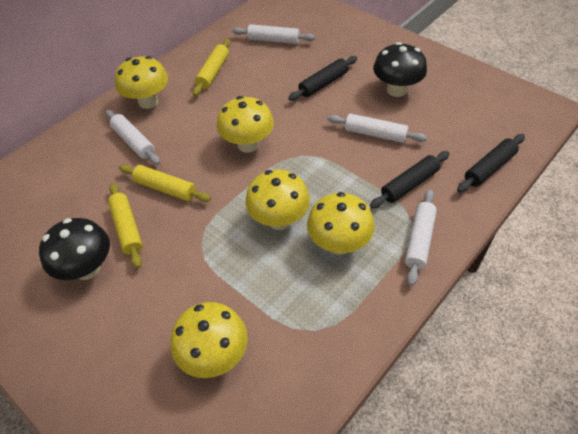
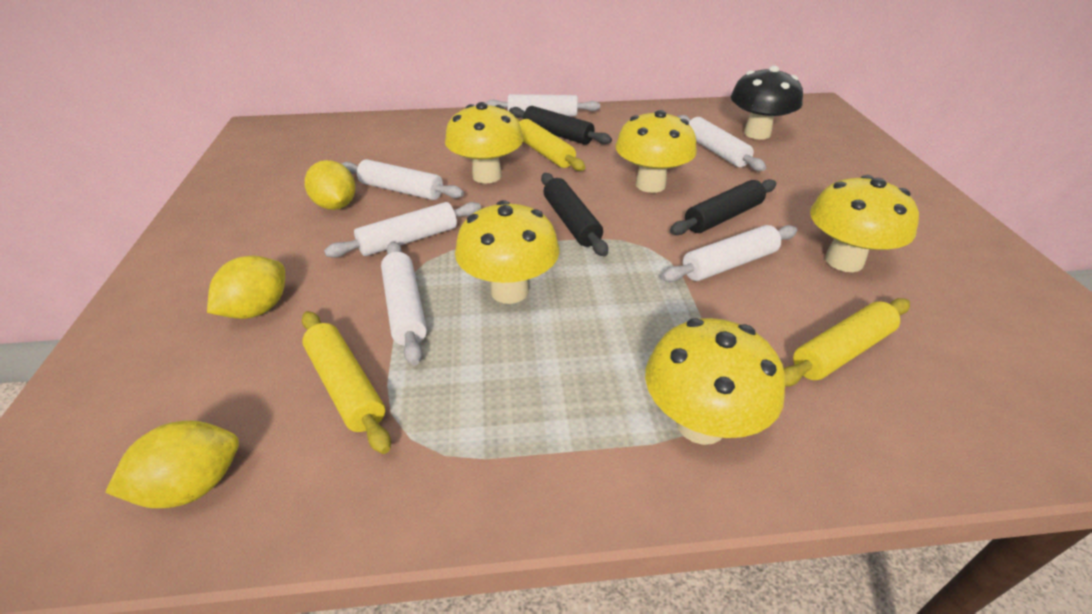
black mushroom: 2 -> 1
white rolling pin: 4 -> 6
yellow lemon: 0 -> 3

